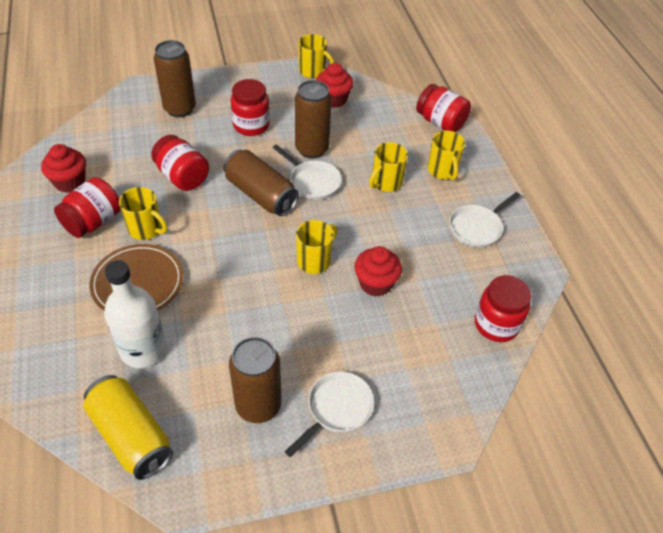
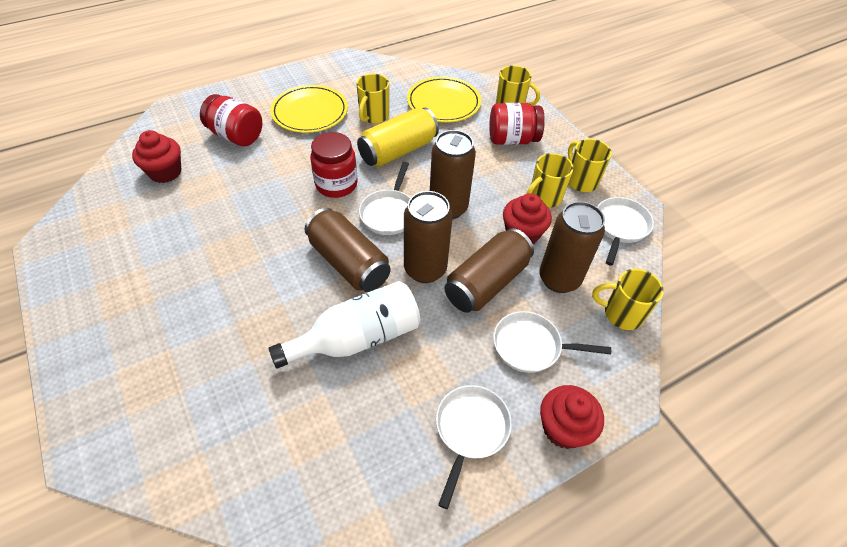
brown can: 4 -> 5
brown plate: 1 -> 0
red jar: 5 -> 3
white pan: 3 -> 4
yellow plate: 0 -> 2

